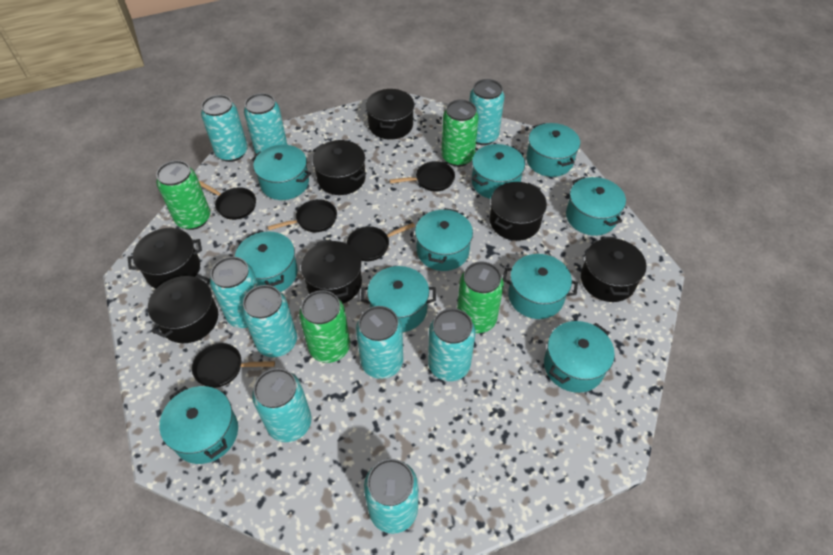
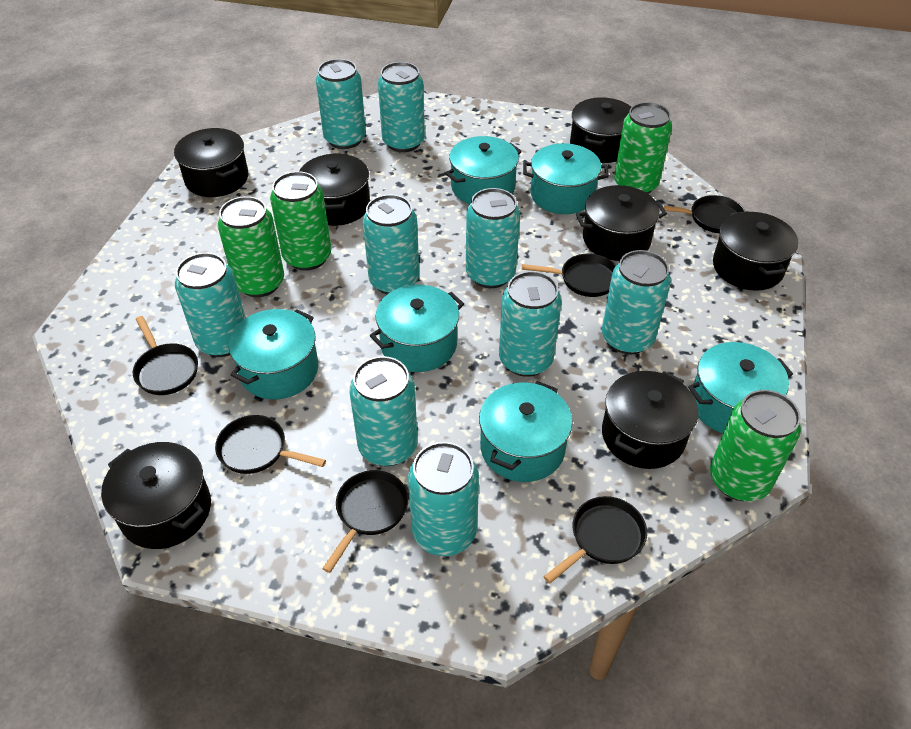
black pan: 5 -> 6
turquoise pot: 10 -> 6

